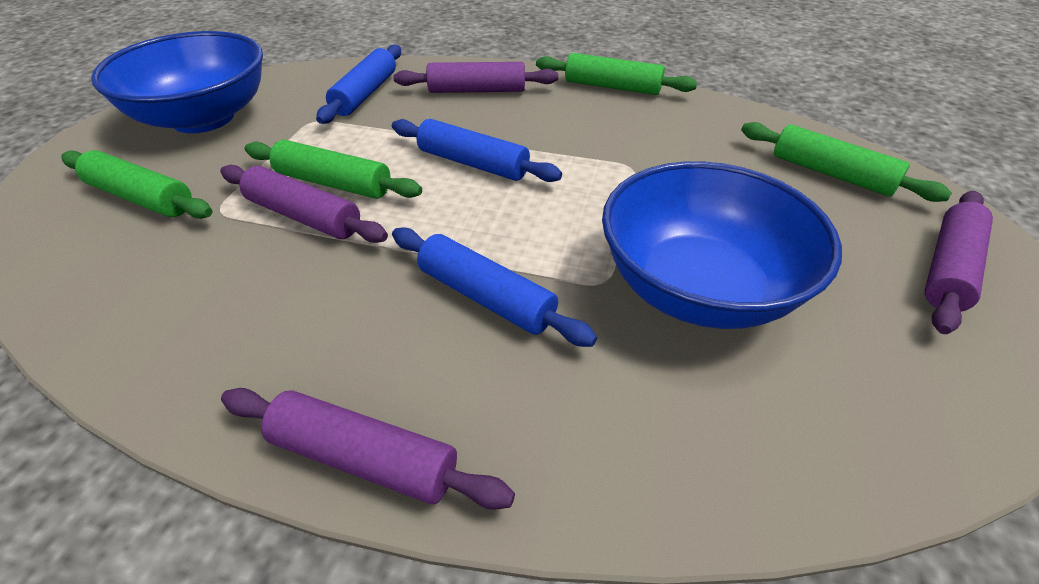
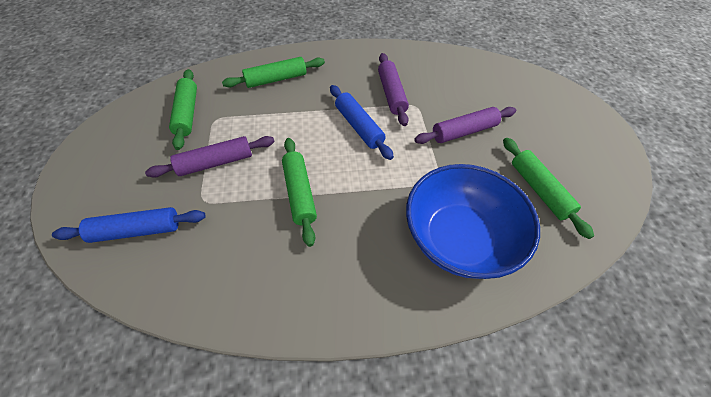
blue bowl: 2 -> 1
blue rolling pin: 3 -> 2
purple rolling pin: 4 -> 3

